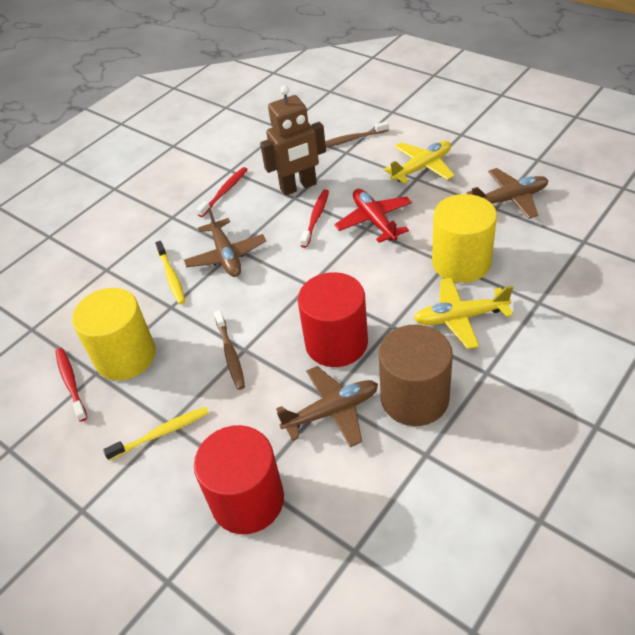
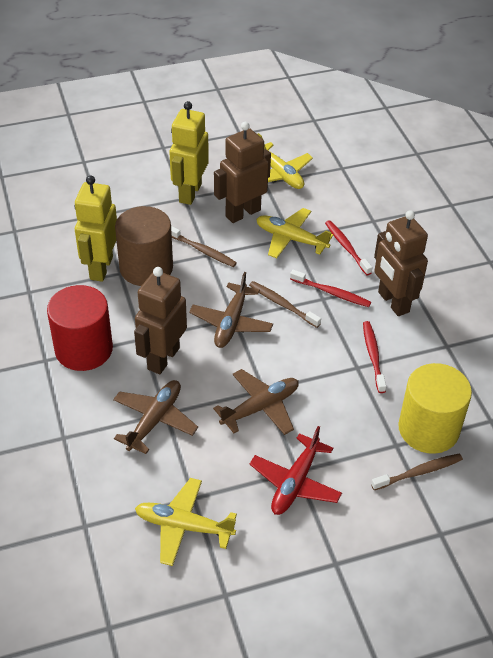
brown robot: 1 -> 3
brown toothbrush: 2 -> 3
red cylinder: 2 -> 1
yellow cylinder: 2 -> 1
yellow plane: 2 -> 3
yellow robot: 0 -> 2
yellow toothbrush: 2 -> 0

